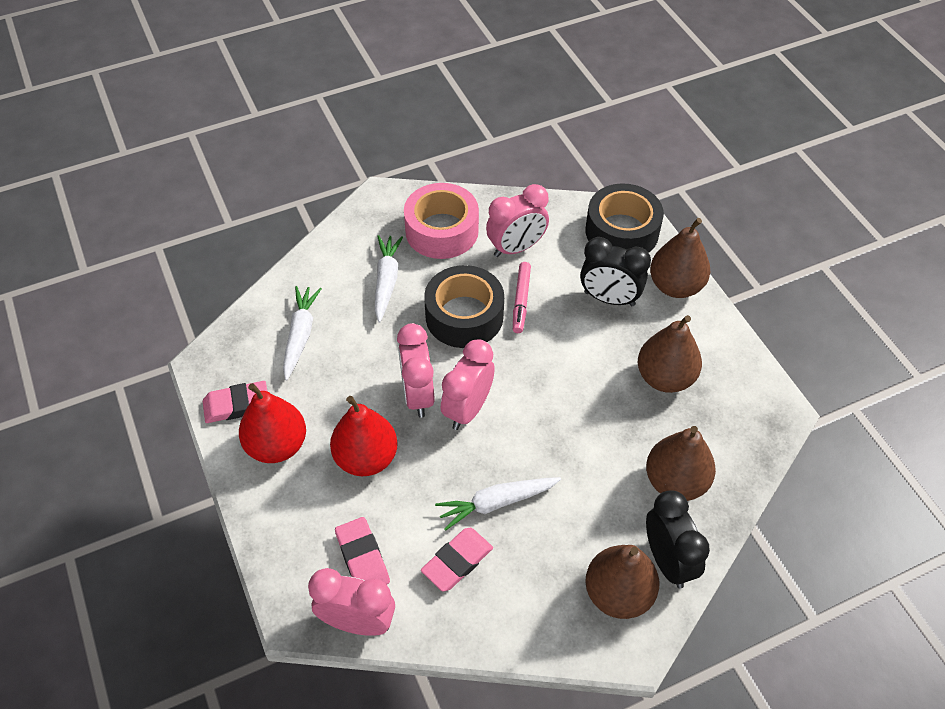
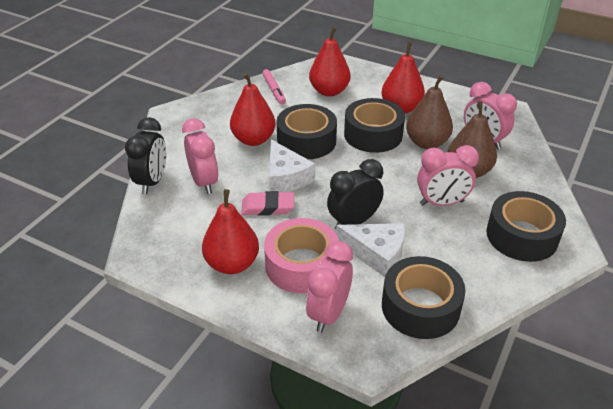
black tape: 2 -> 4
brown pear: 4 -> 2
pink eraser: 3 -> 1
red pear: 2 -> 4
white carrot: 3 -> 0
white cheese: 0 -> 2

